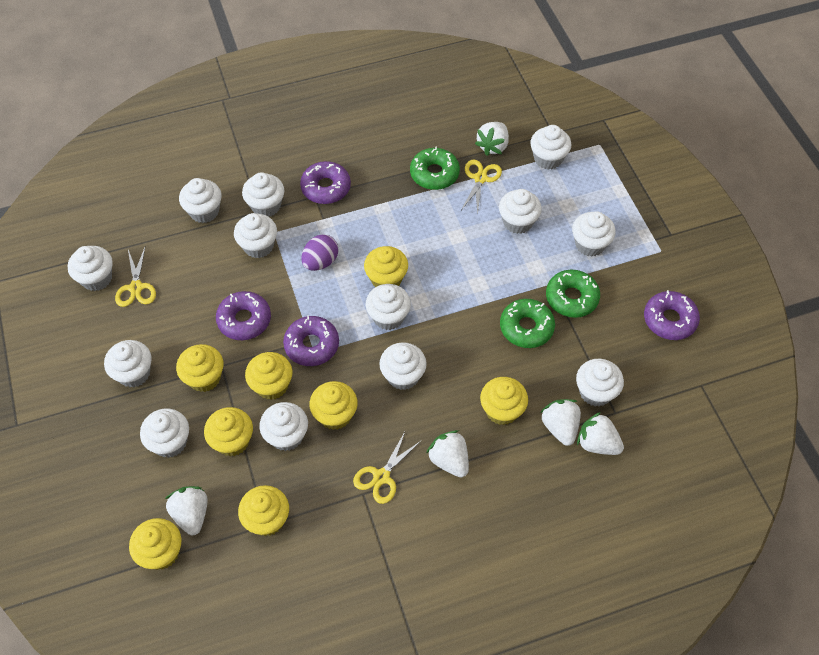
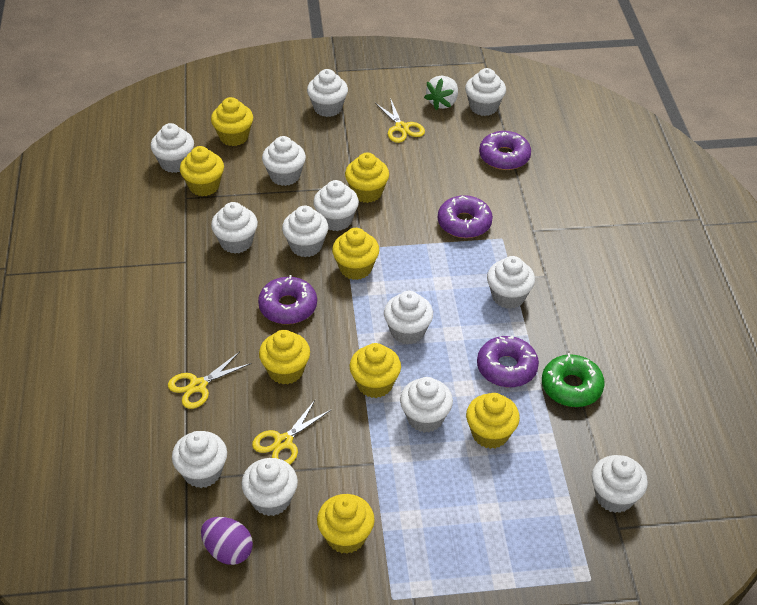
green donut: 3 -> 1
white strawberry: 5 -> 1

